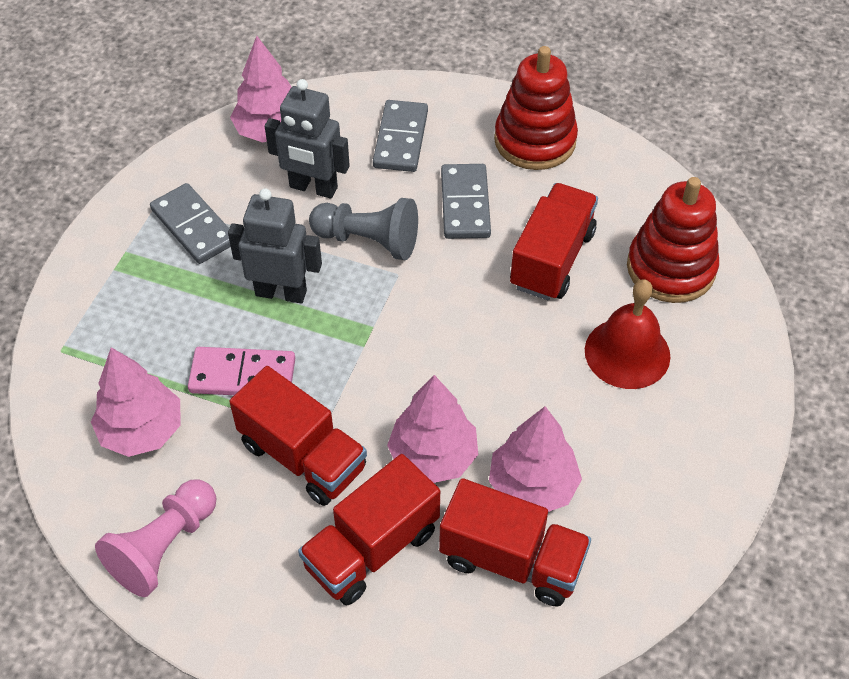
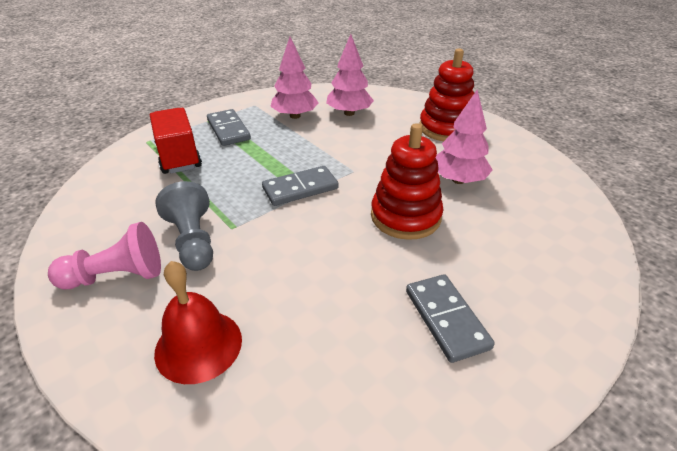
grey robot: 2 -> 0
pink domino: 1 -> 0
pink tree: 4 -> 3
red truck: 4 -> 1

